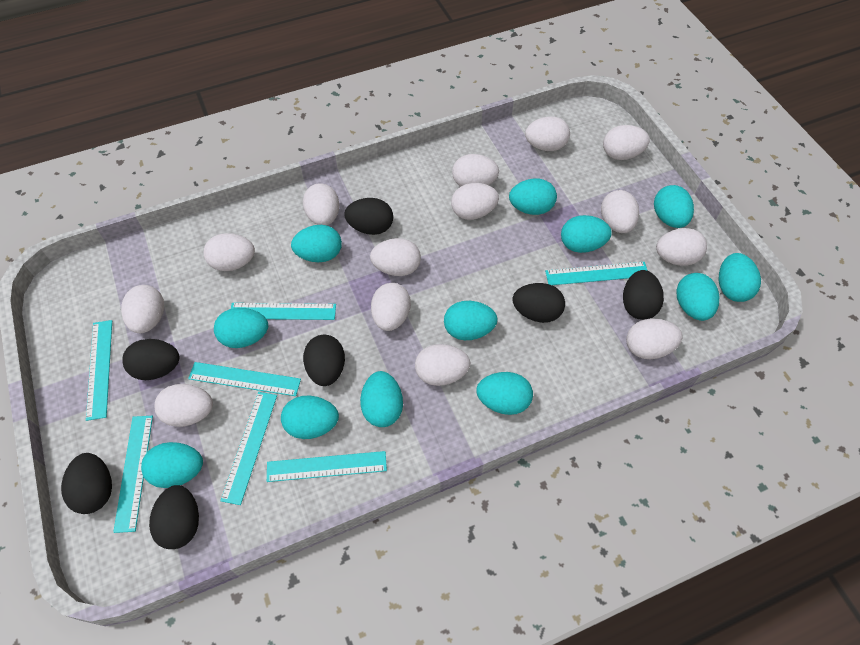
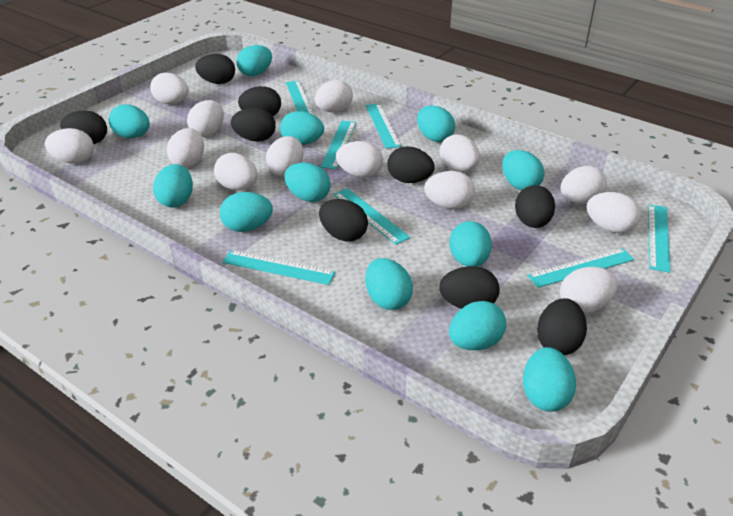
black egg: 7 -> 9
white egg: 14 -> 13

